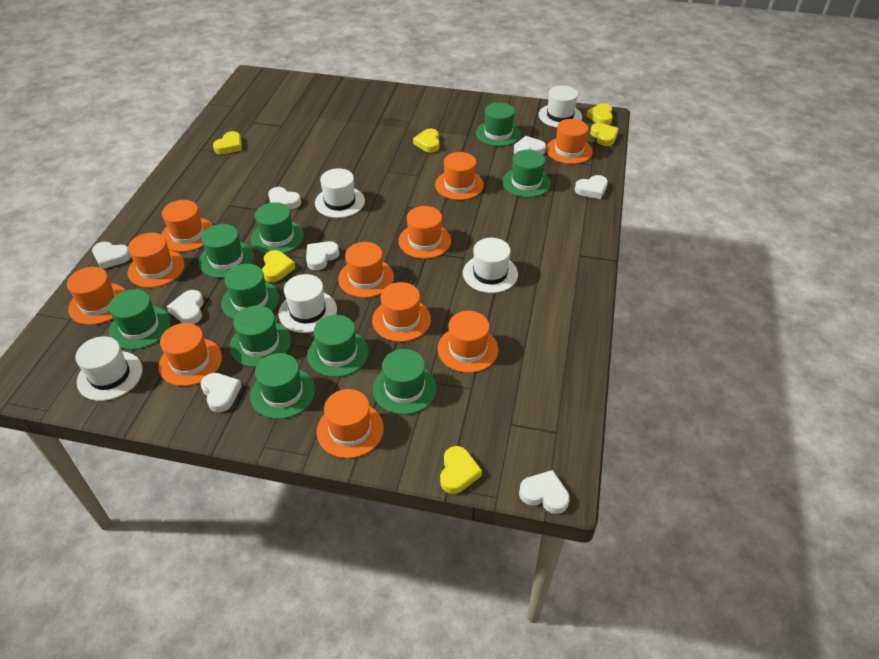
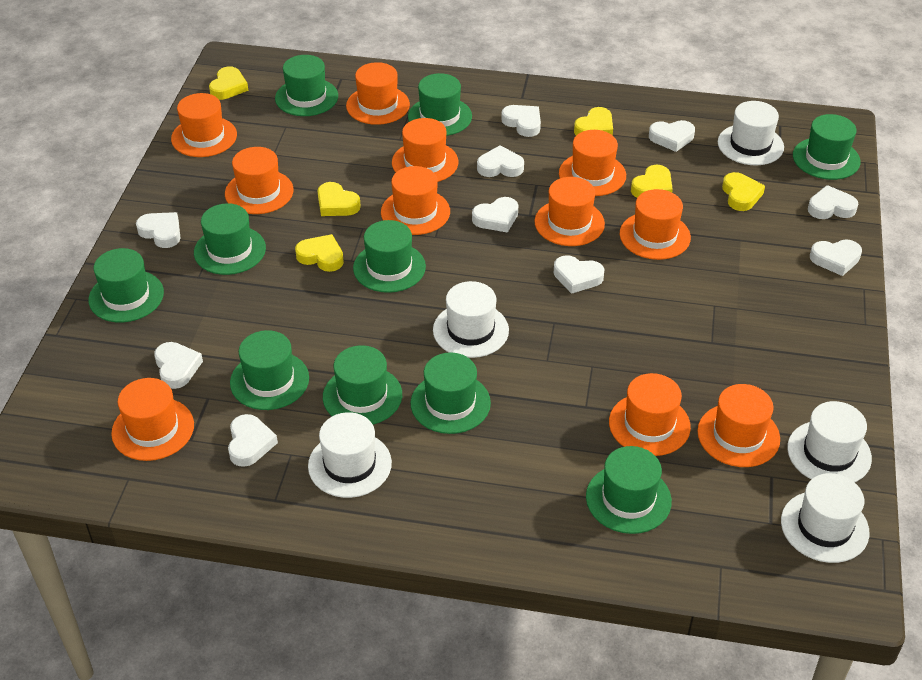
white heart: 8 -> 10

